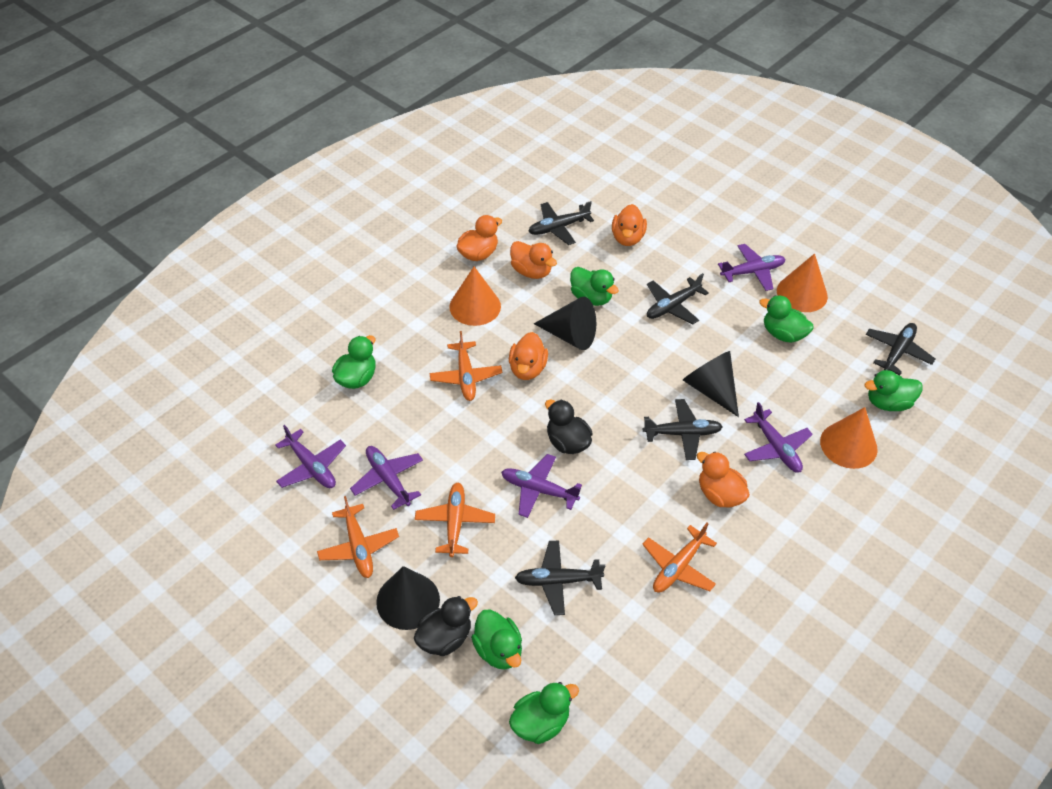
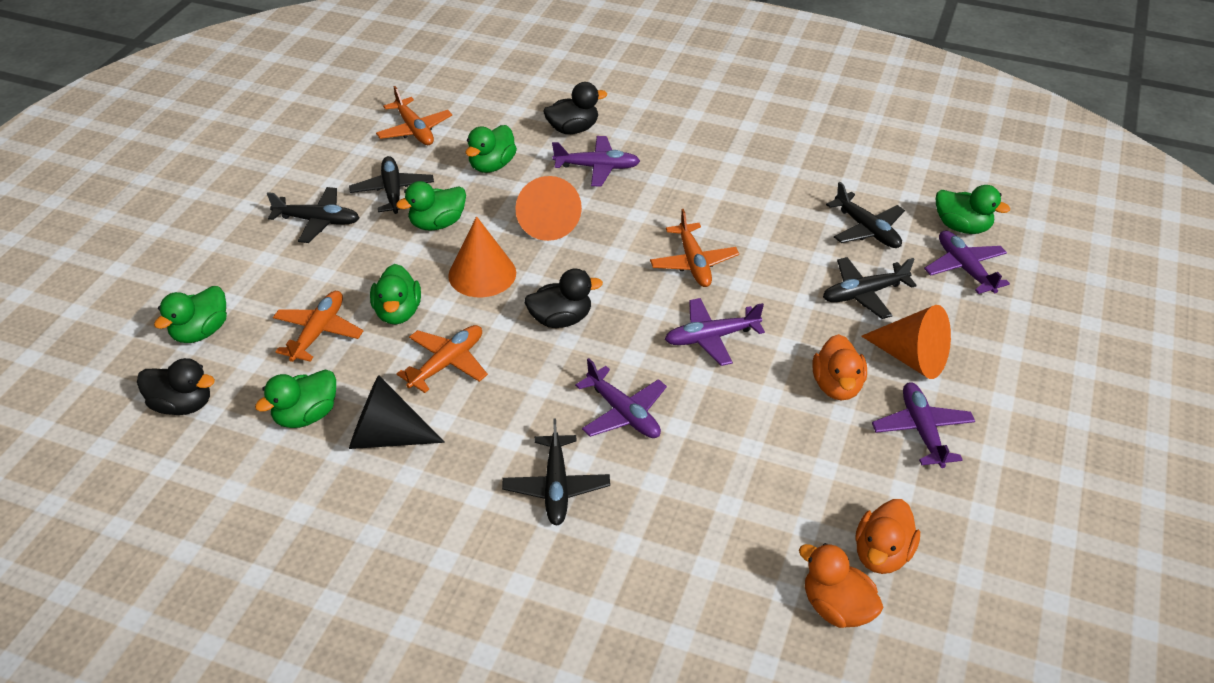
black cone: 3 -> 1
black duck: 2 -> 3
orange duck: 5 -> 3

